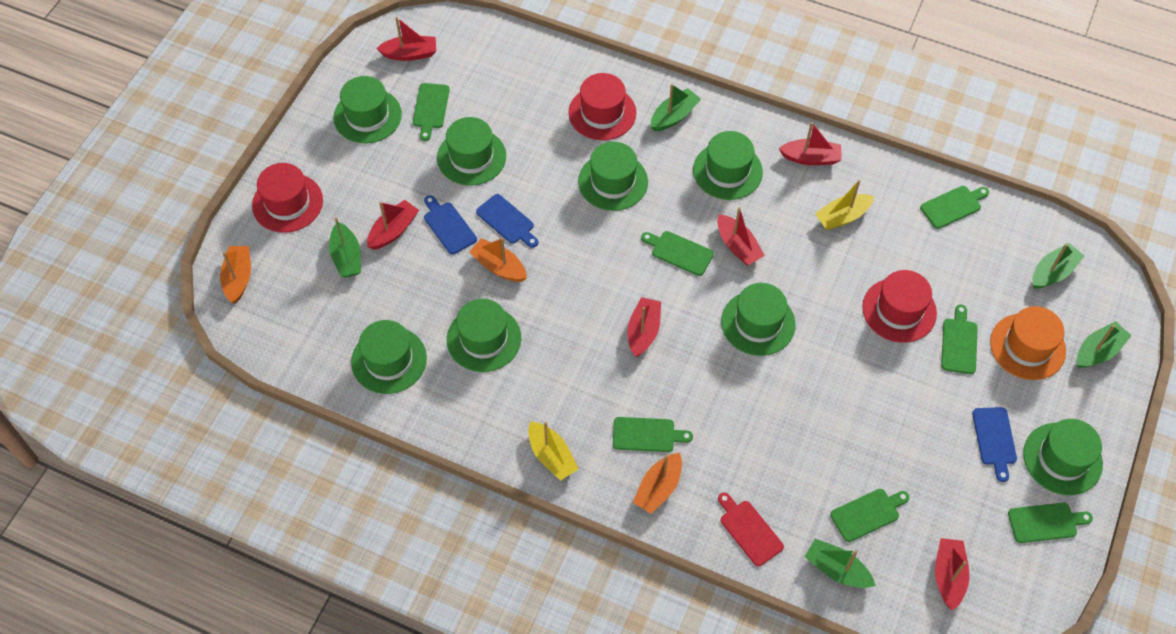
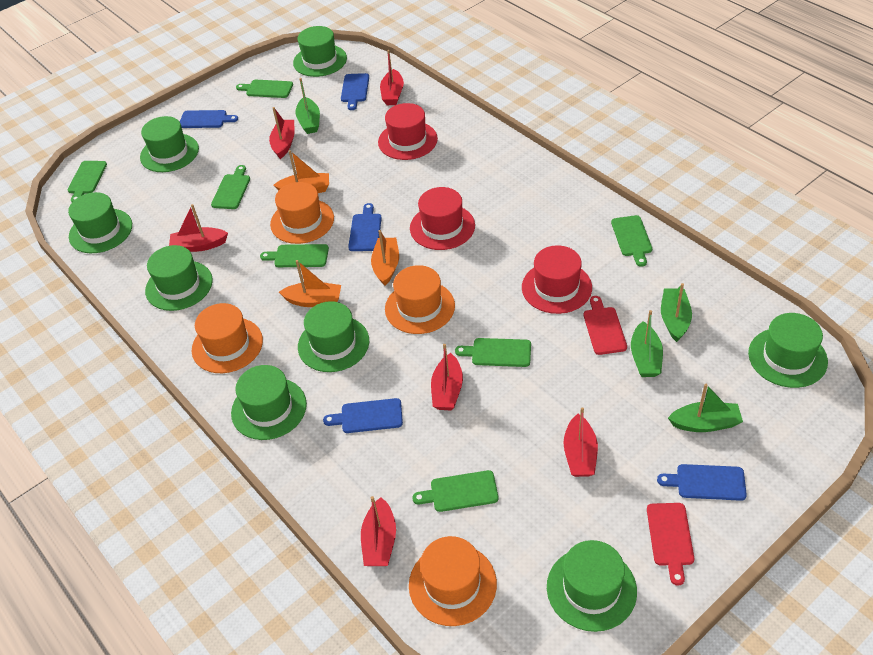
blue cutting board: 3 -> 5
green boat: 5 -> 4
orange hat: 1 -> 4
red cutting board: 1 -> 2
yellow boat: 2 -> 0

